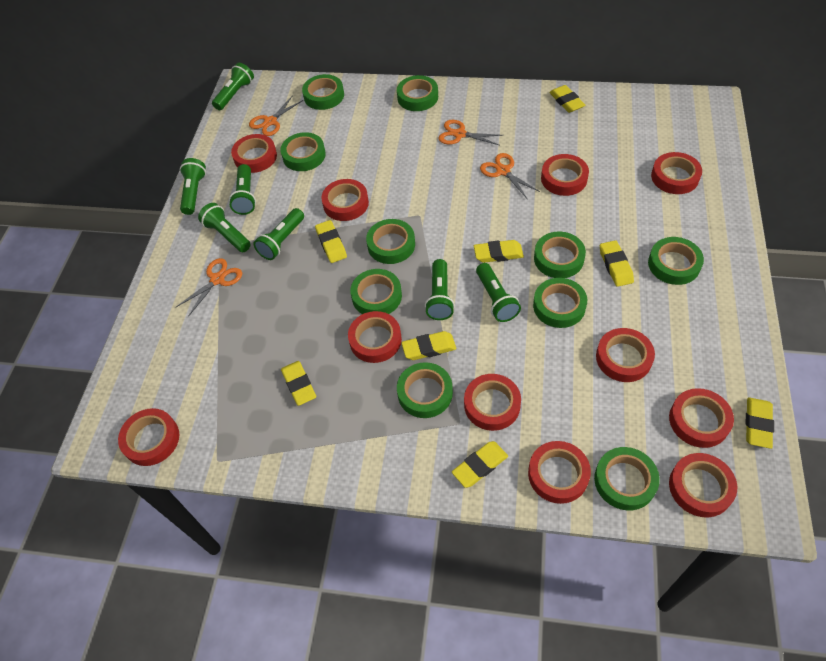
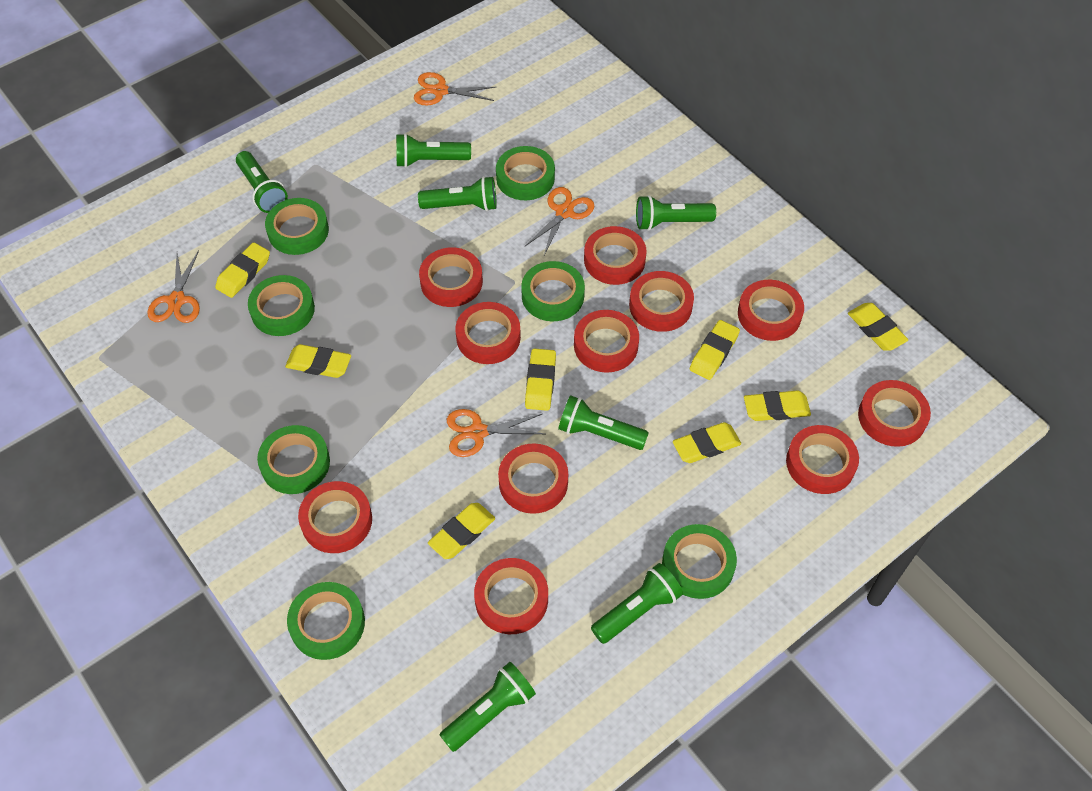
green tape: 10 -> 7

